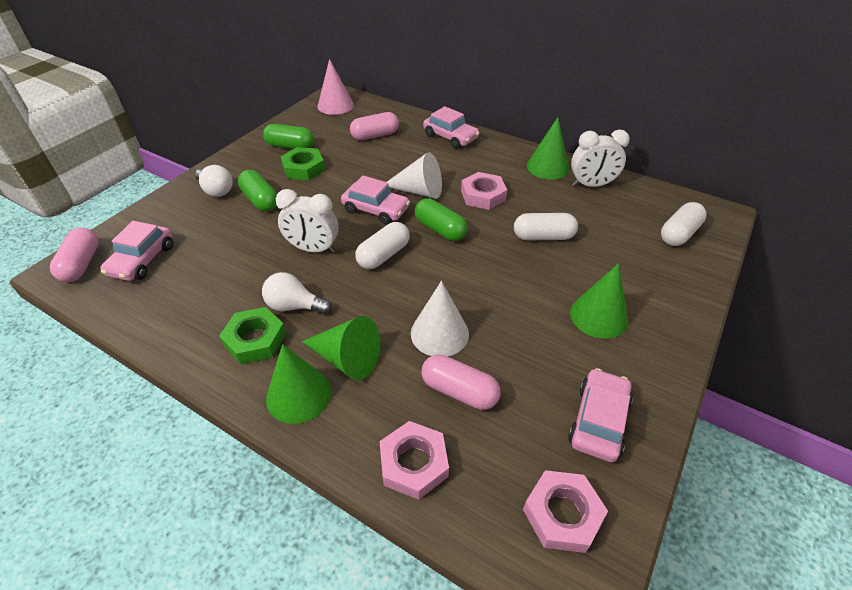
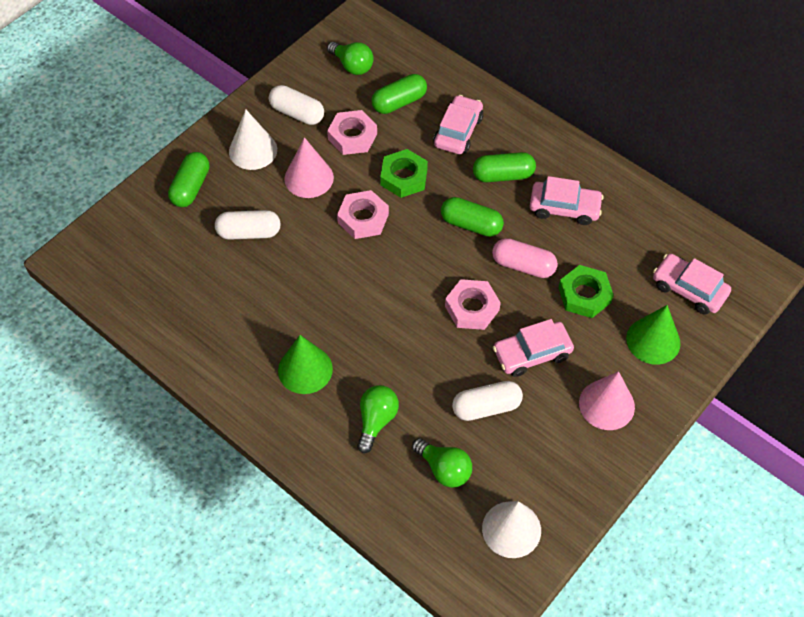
green capsule: 3 -> 4
green cone: 4 -> 2
green light bulb: 0 -> 3
pink capsule: 3 -> 1
pink cone: 1 -> 2
white clock: 2 -> 0
white light bulb: 2 -> 0

